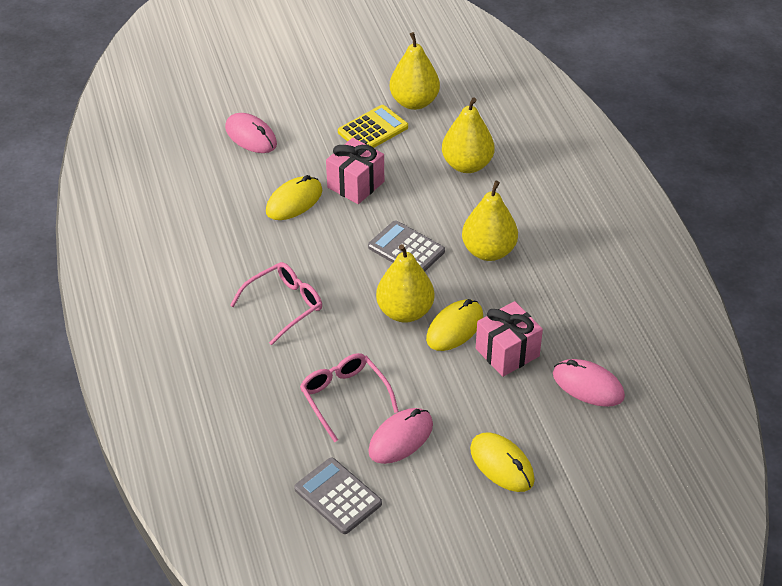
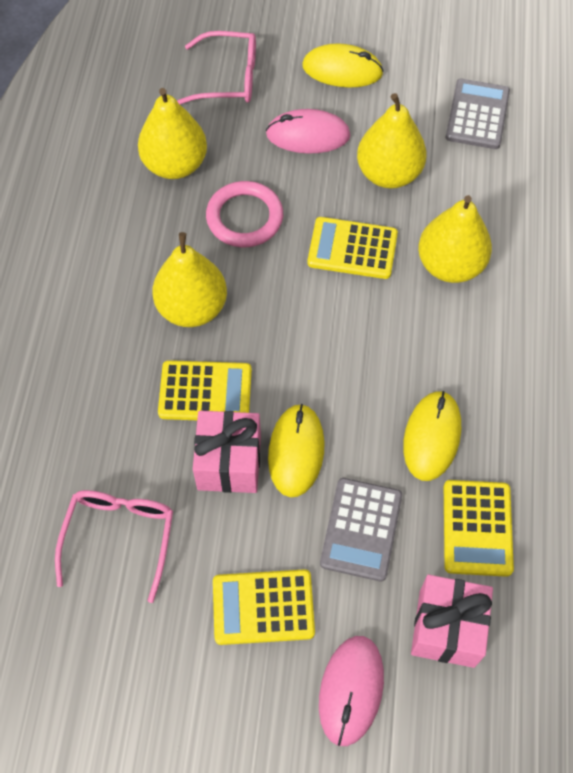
pink mouse: 3 -> 2
pink ring: 0 -> 1
yellow calculator: 1 -> 4

